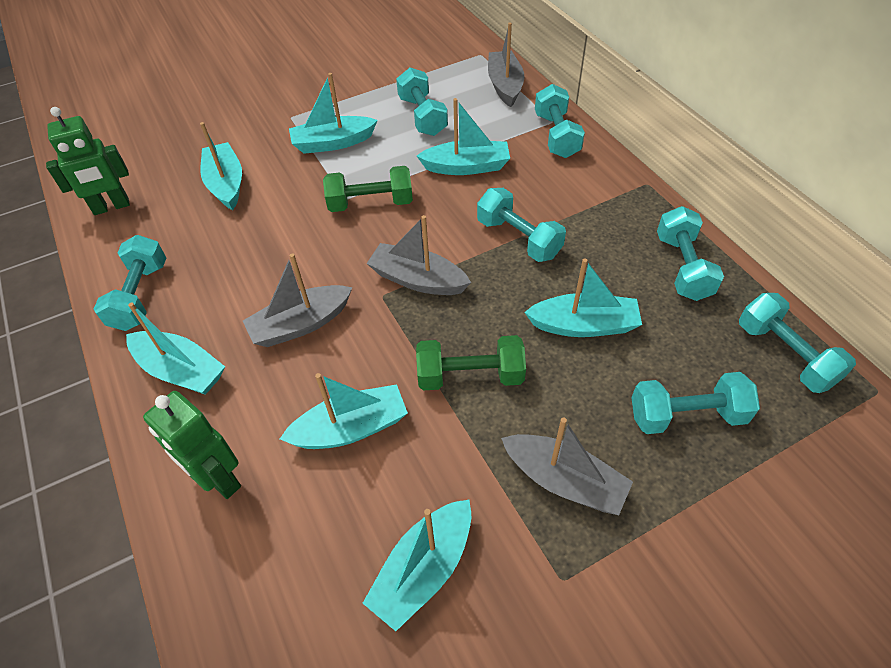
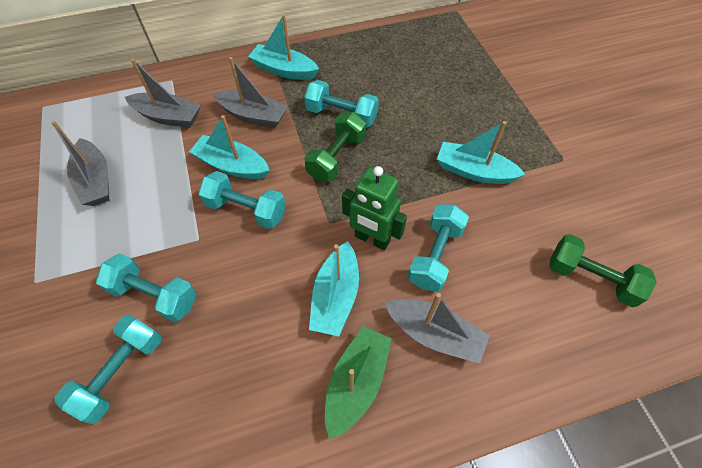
green boat: 0 -> 1
green robot: 2 -> 1
turquoise boat: 7 -> 4
turquoise dumbbell: 7 -> 5

